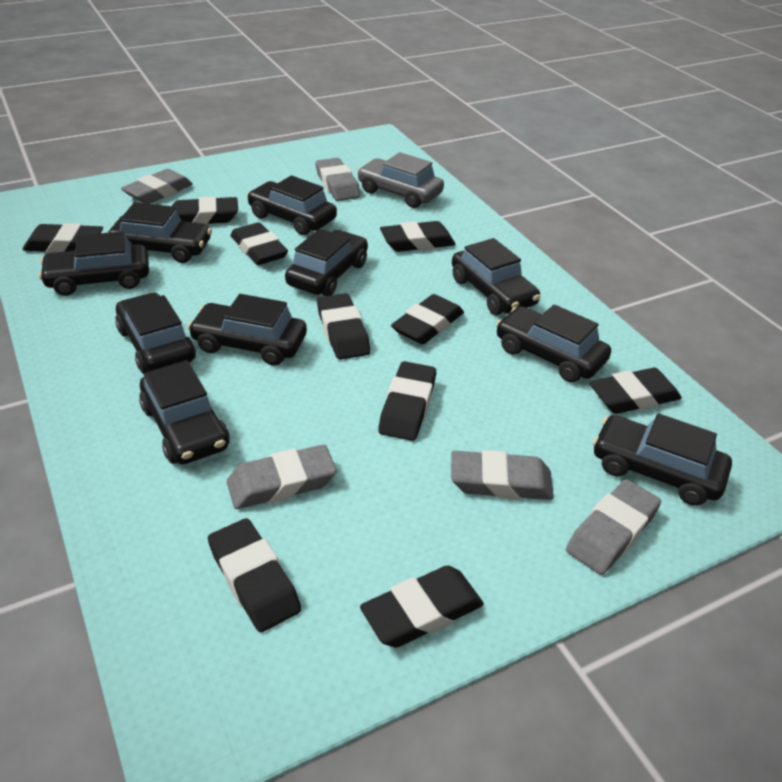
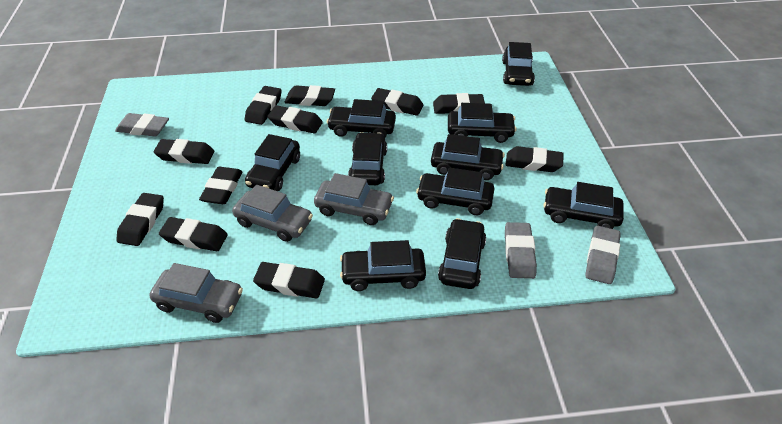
black eraser: 10 -> 11
grey car: 1 -> 3
grey eraser: 5 -> 3

